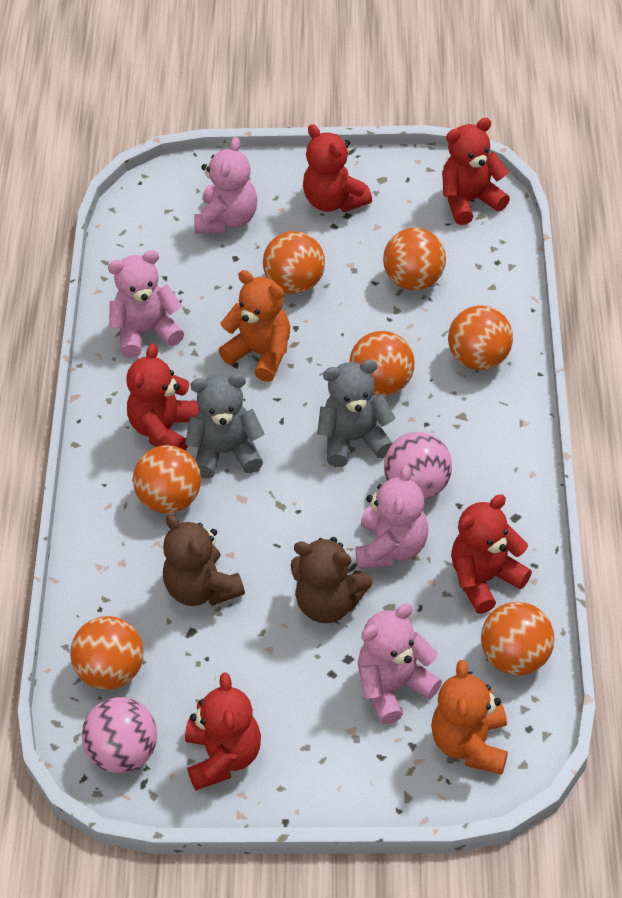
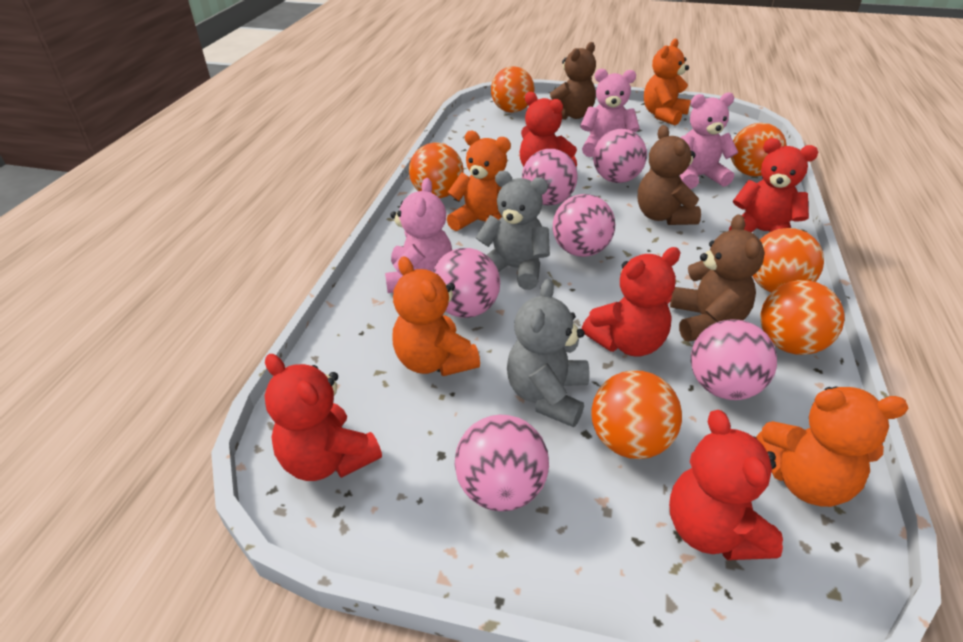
brown teddy bear: 2 -> 3
orange ball: 7 -> 6
orange teddy bear: 2 -> 4
pink ball: 2 -> 6
pink teddy bear: 4 -> 3

